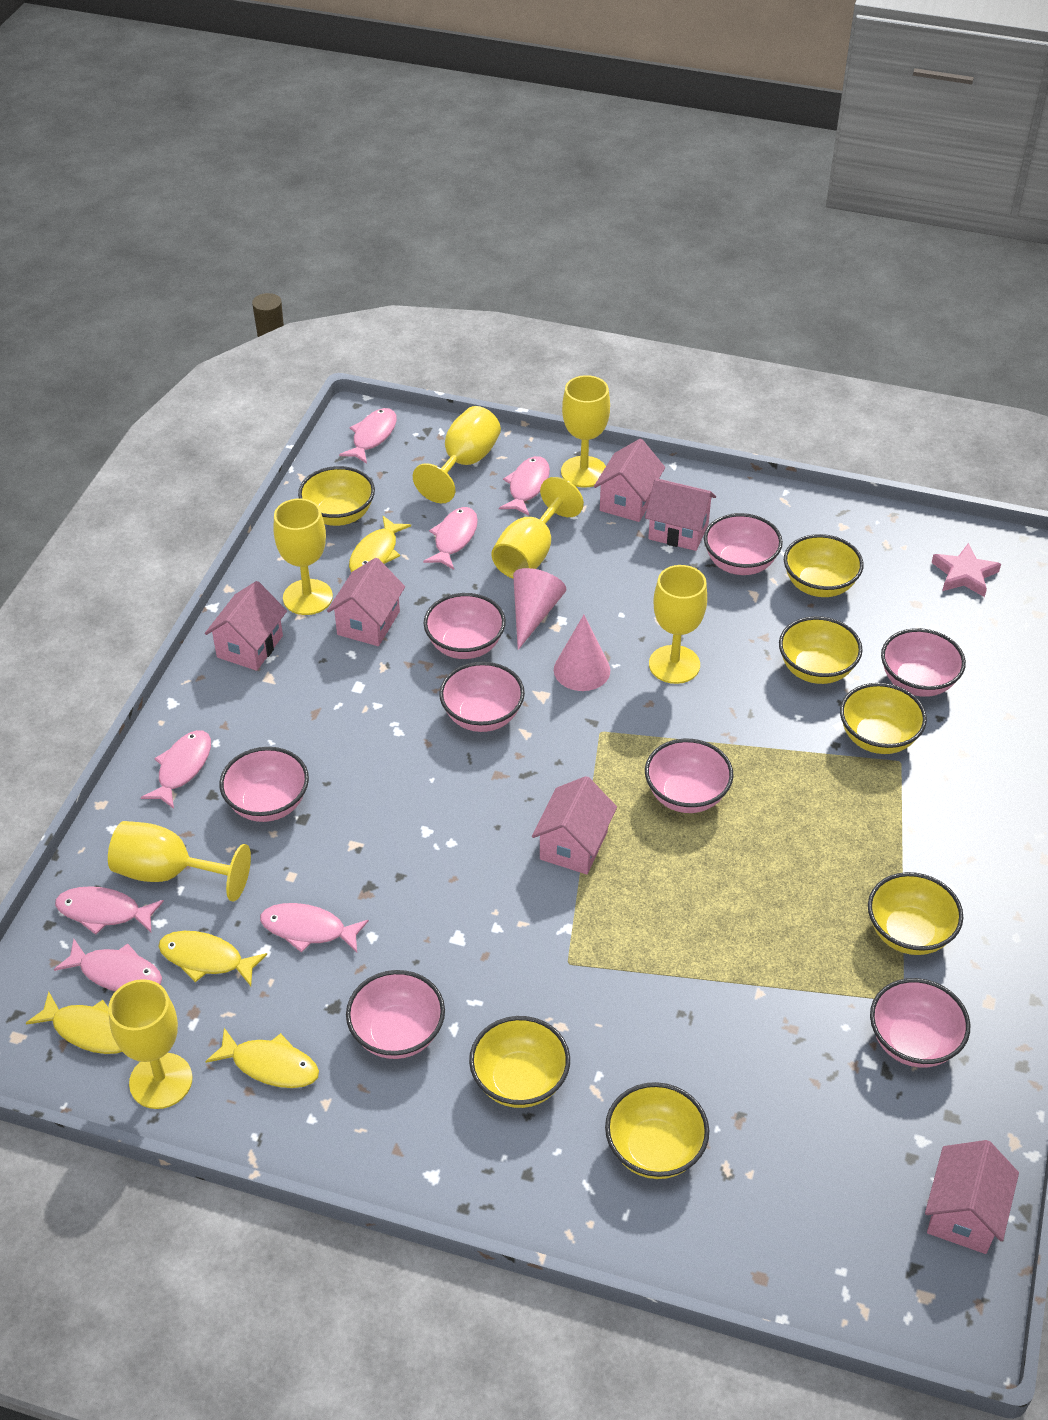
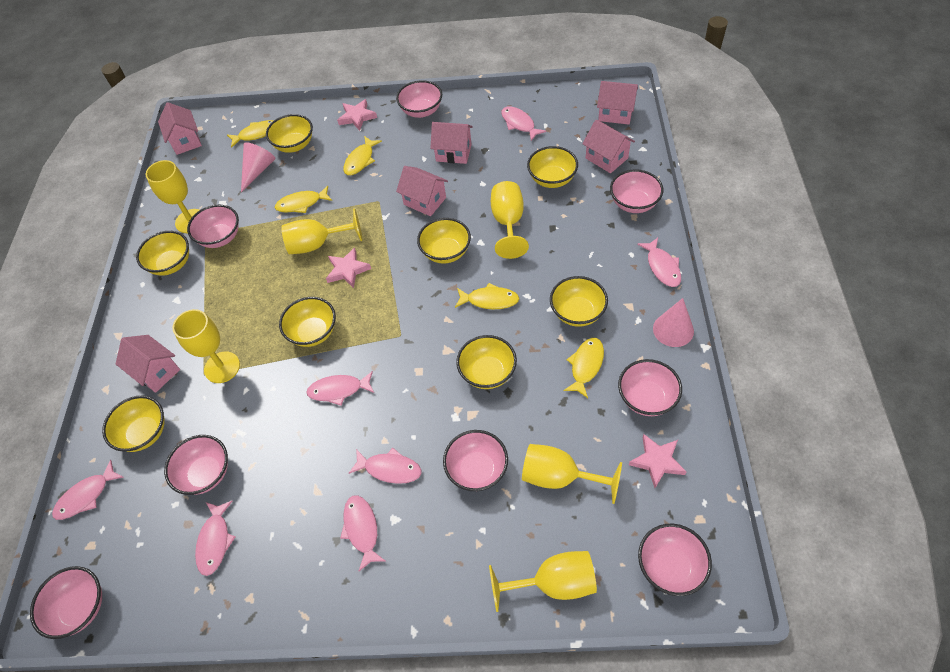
pink star: 1 -> 3
yellow bowl: 7 -> 8
yellow fish: 4 -> 5
yellow goblet: 7 -> 6

